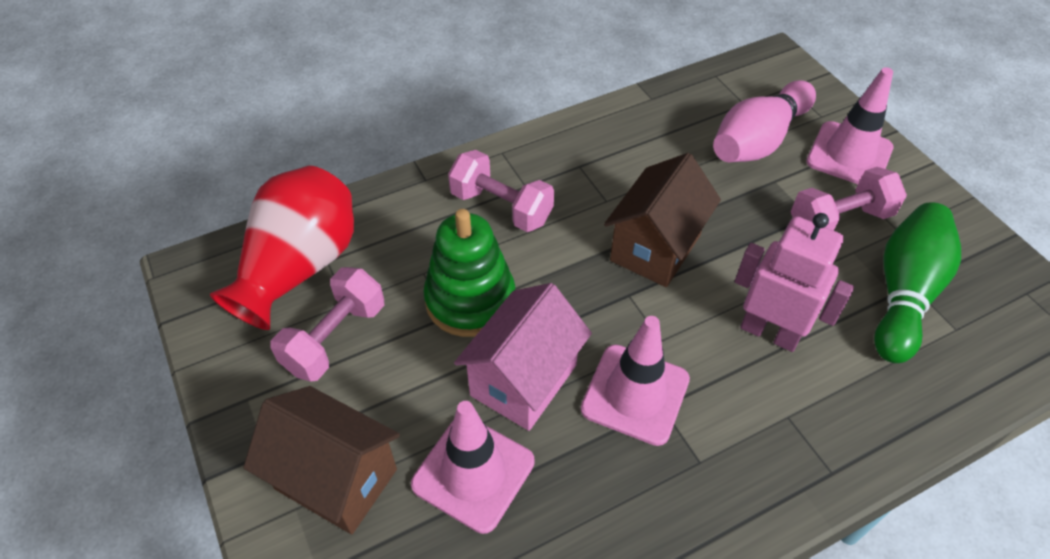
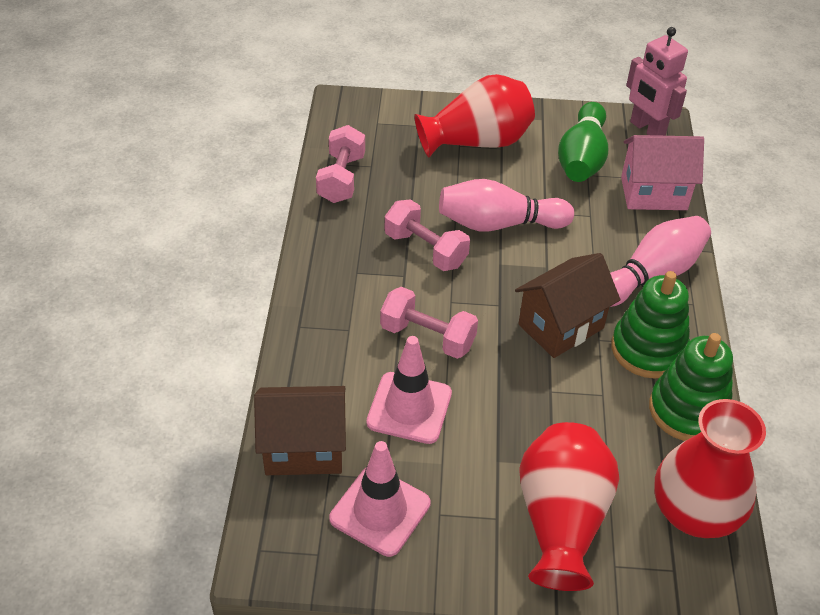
green stacking toy: 1 -> 2
pink bowling pin: 1 -> 2
pink traffic cone: 3 -> 2
red vase: 1 -> 3

